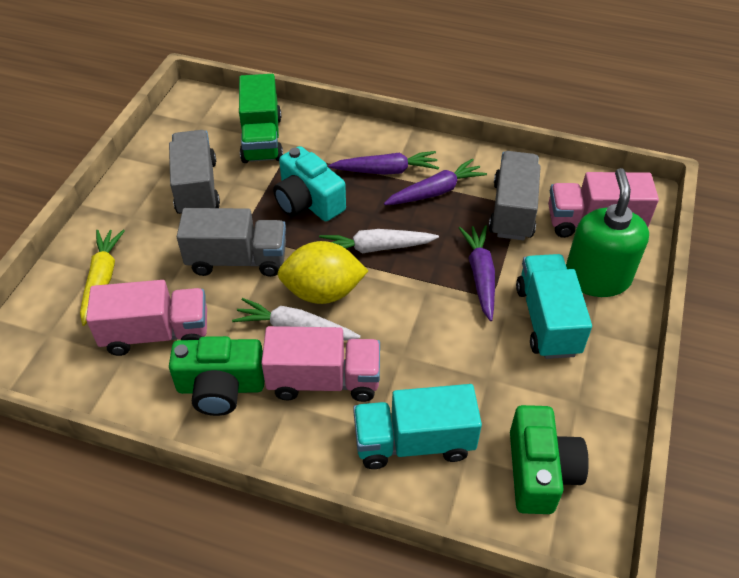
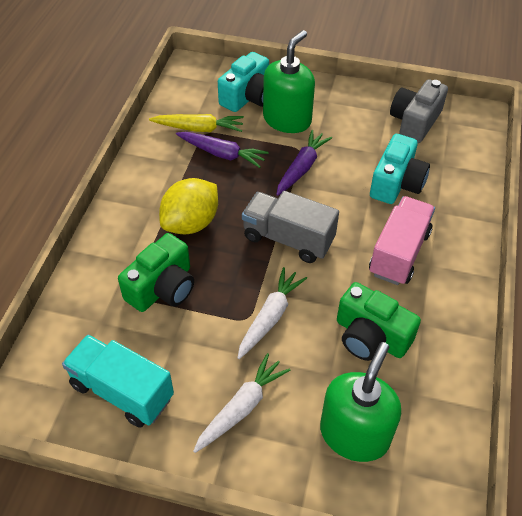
green soap dispenser: 1 -> 2
green truck: 1 -> 0
grey camera: 0 -> 1
grey truck: 3 -> 1
pink truck: 3 -> 1
purple carrot: 3 -> 2
turquoise camera: 1 -> 2
turquoise truck: 2 -> 1

